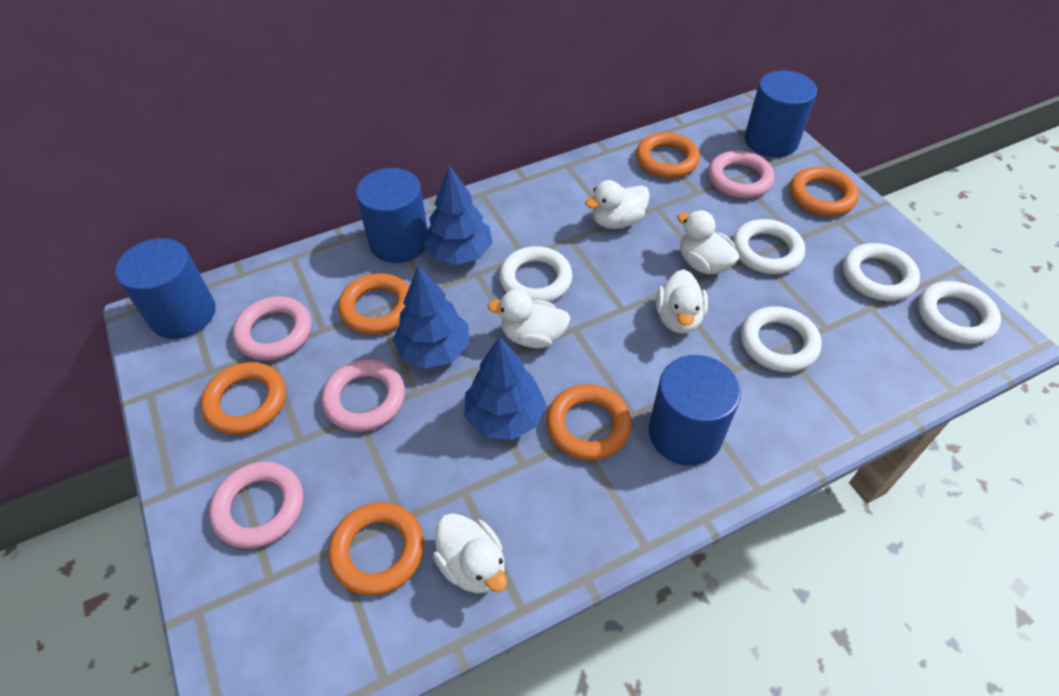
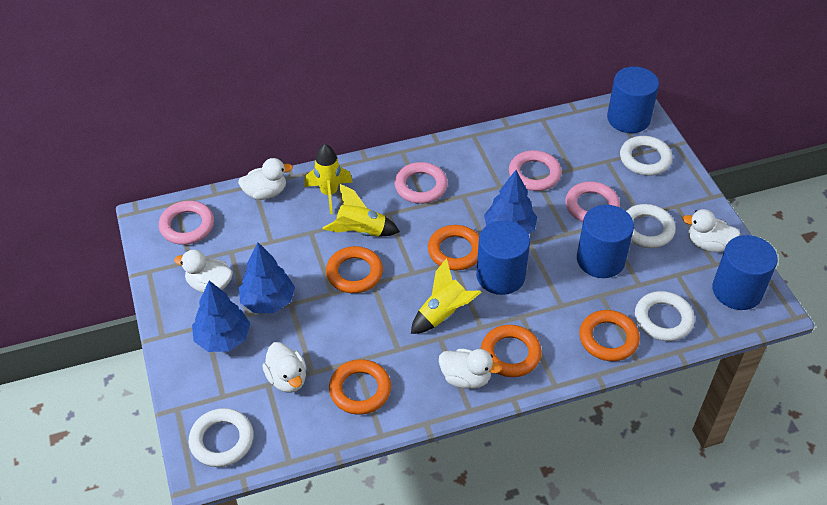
orange ring: 6 -> 5
white ring: 5 -> 4
yellow rocket: 0 -> 3

